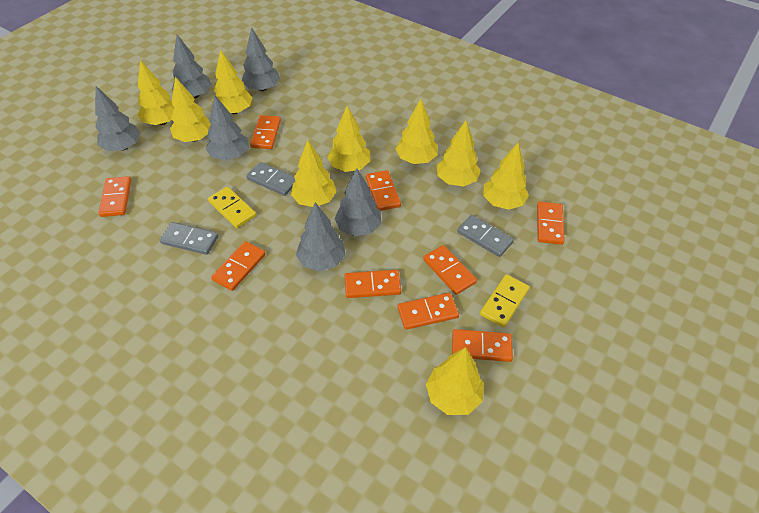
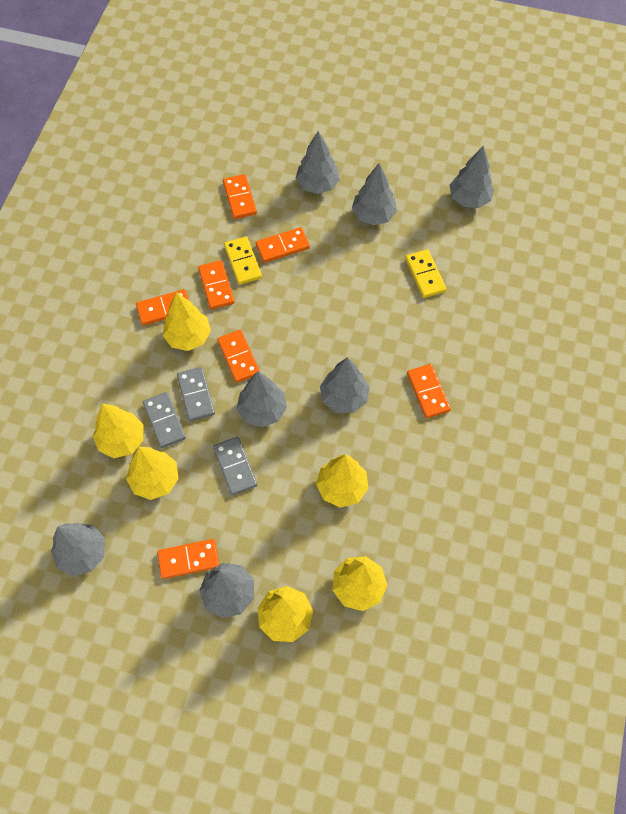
grey tree: 6 -> 7
orange domino: 9 -> 7
yellow tree: 9 -> 6

